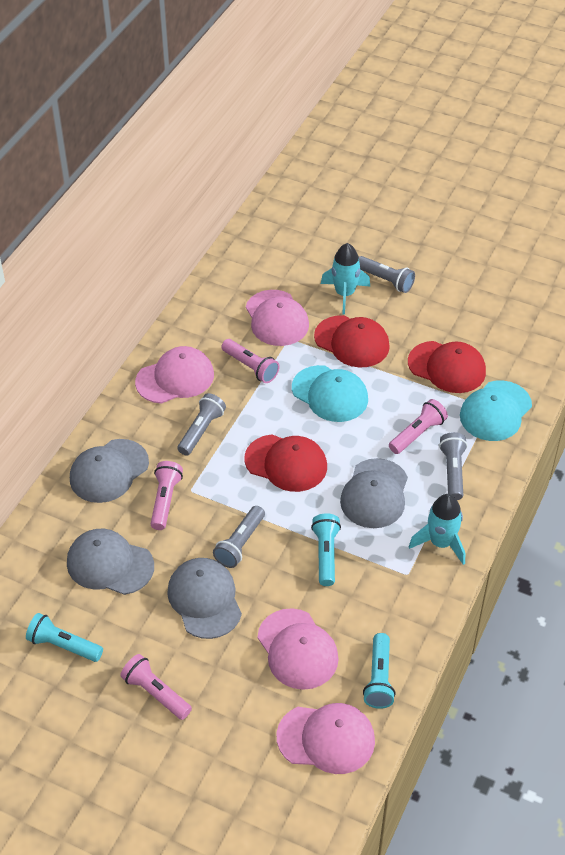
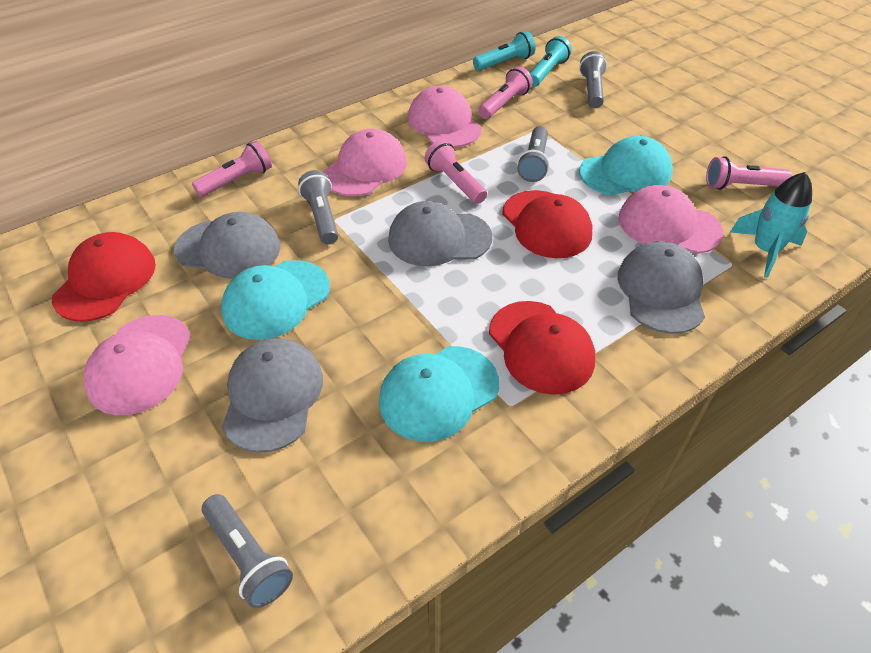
turquoise cap: 2 -> 3
turquoise flashlight: 3 -> 2
turquoise rocket: 2 -> 1

